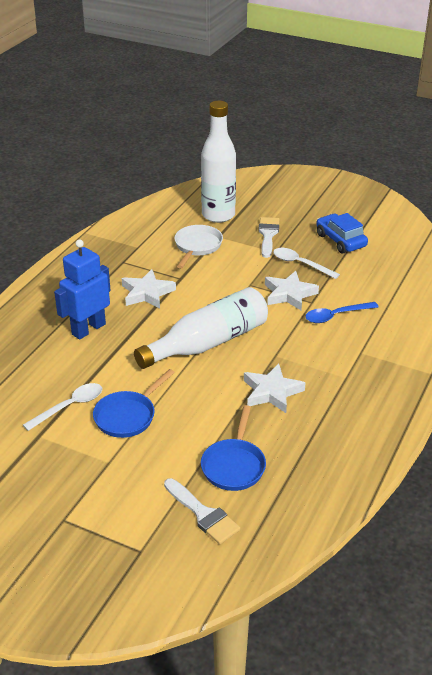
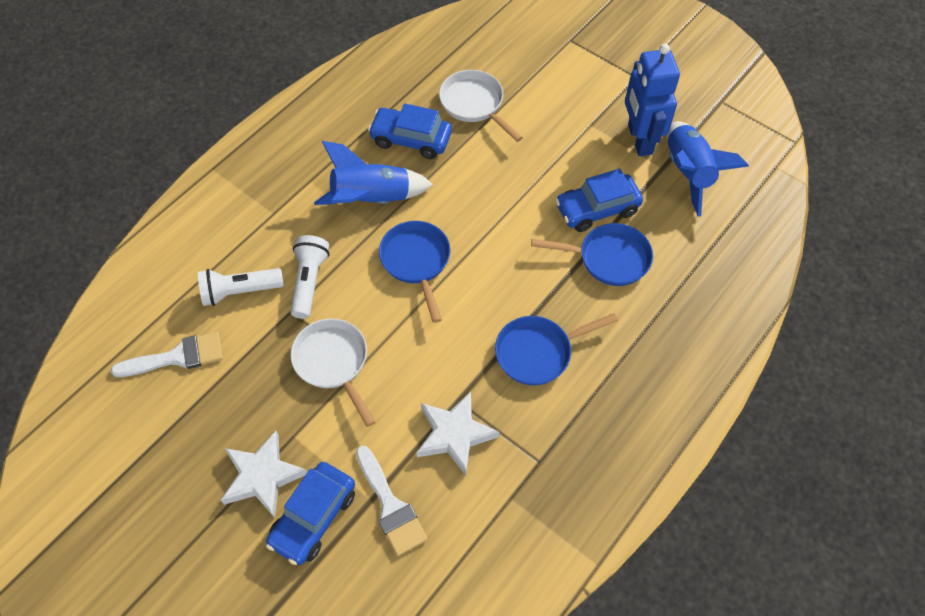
blue car: 1 -> 3
blue pan: 2 -> 3
blue rocket: 0 -> 2
blue spoon: 1 -> 0
white bottle: 2 -> 0
white flashlight: 0 -> 2
white pan: 1 -> 2
white spoon: 2 -> 0
white star: 3 -> 2

